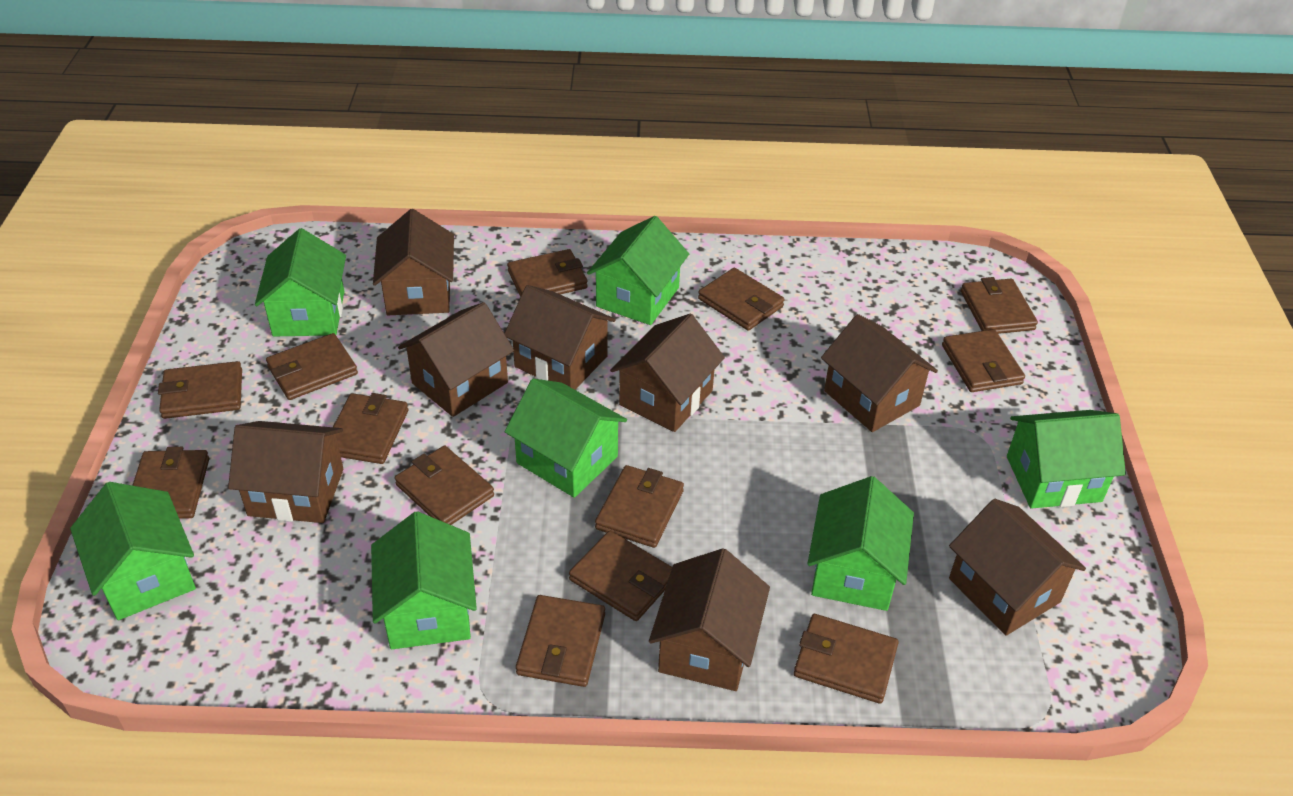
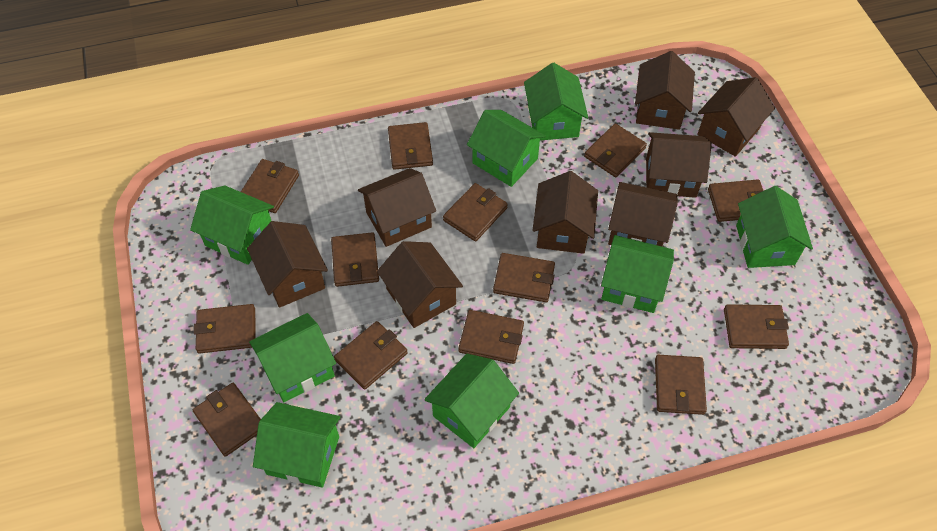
green house: 7 -> 8

